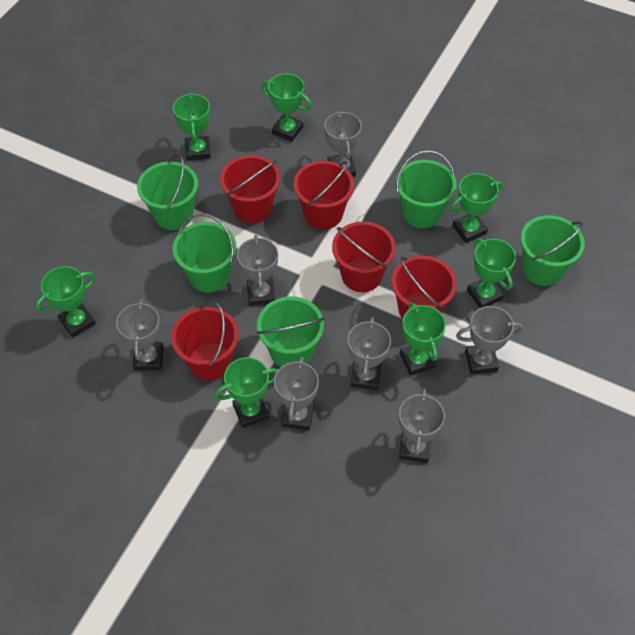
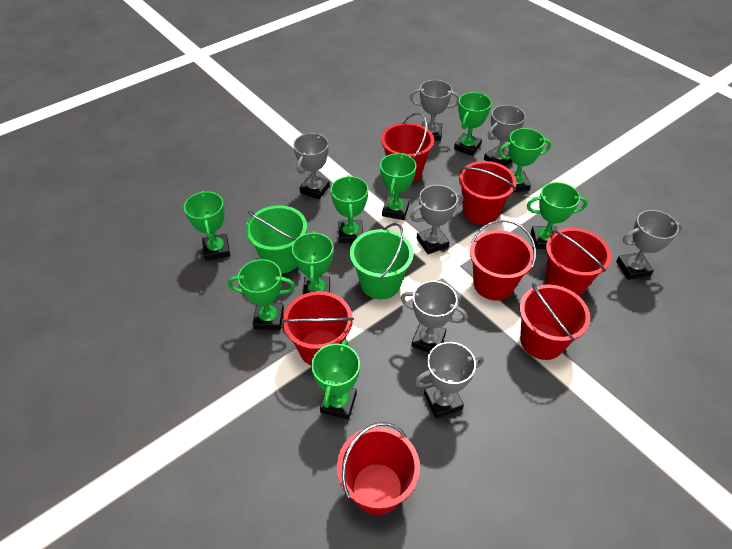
green bucket: 5 -> 2
green trophy: 7 -> 9
red bucket: 5 -> 7

